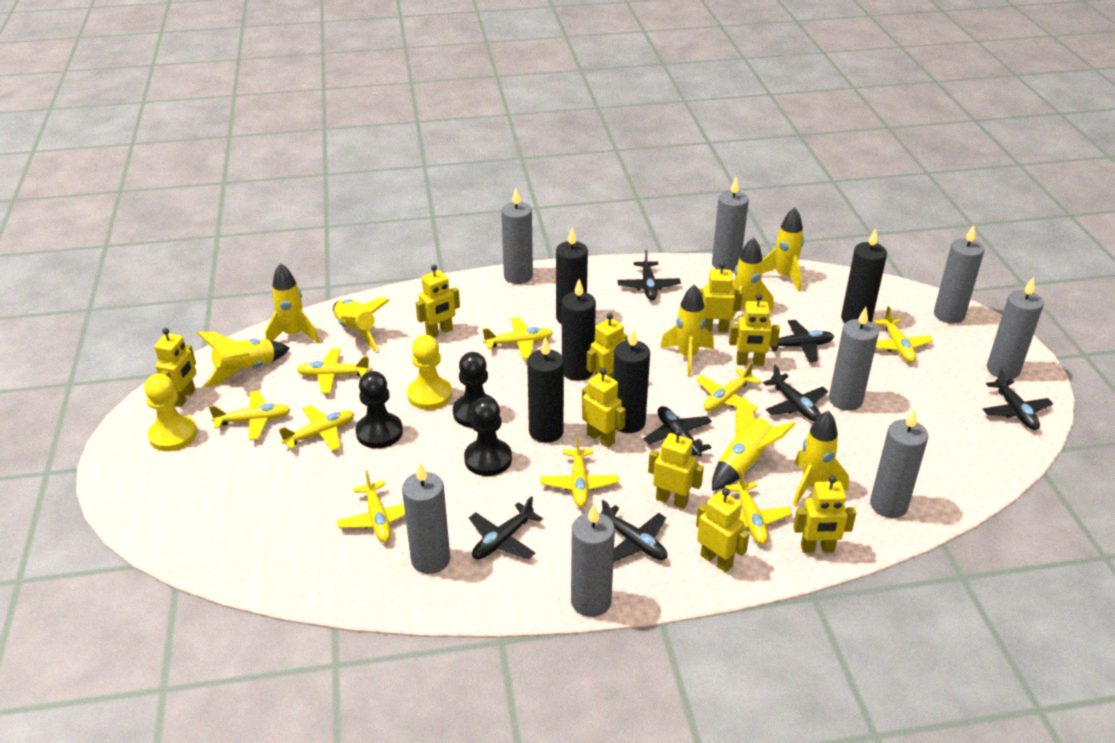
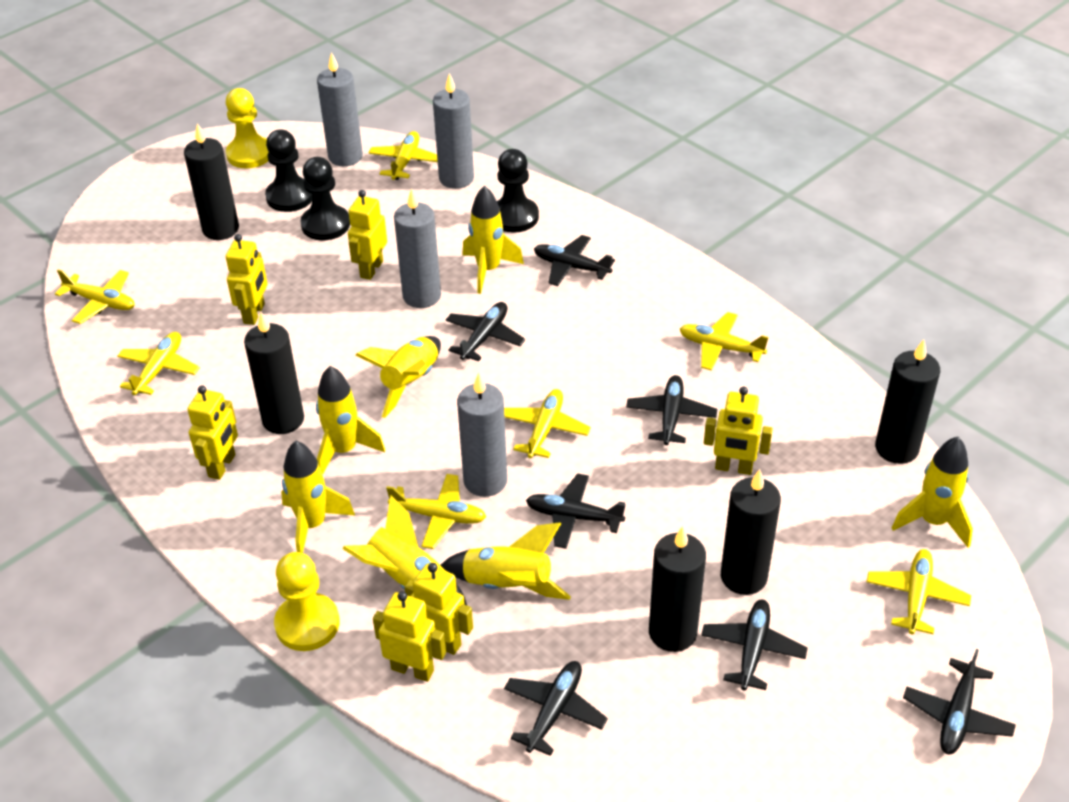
grey candle: 8 -> 4
yellow plane: 9 -> 7
yellow robot: 9 -> 6
yellow rocket: 8 -> 7

